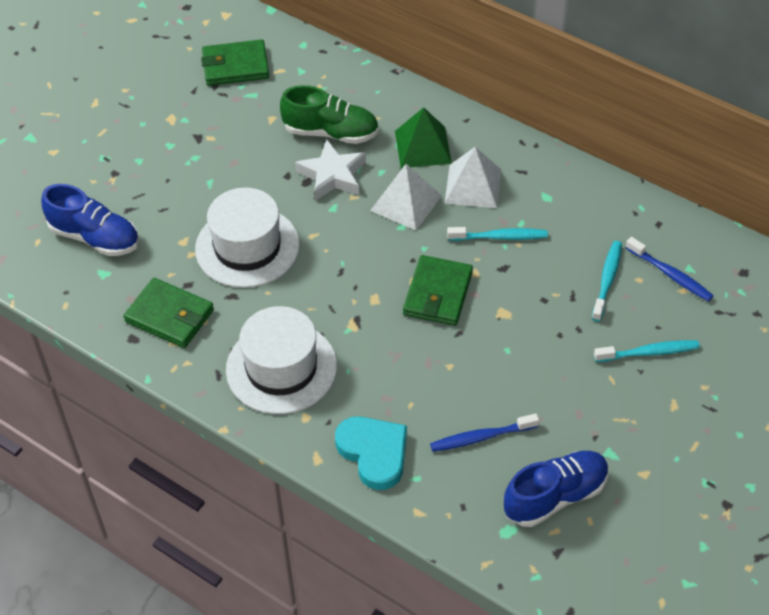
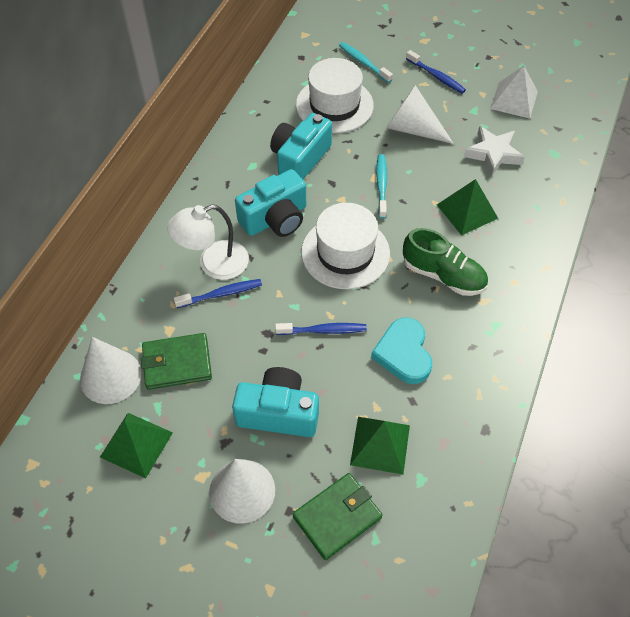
blue shoe: 2 -> 0
blue toothbrush: 2 -> 3
green pyramid: 1 -> 3
green wallet: 3 -> 2
turquoise camera: 0 -> 3
turquoise toothbrush: 3 -> 2
white cone: 0 -> 3
white lamp: 0 -> 1
white pyramid: 2 -> 1

